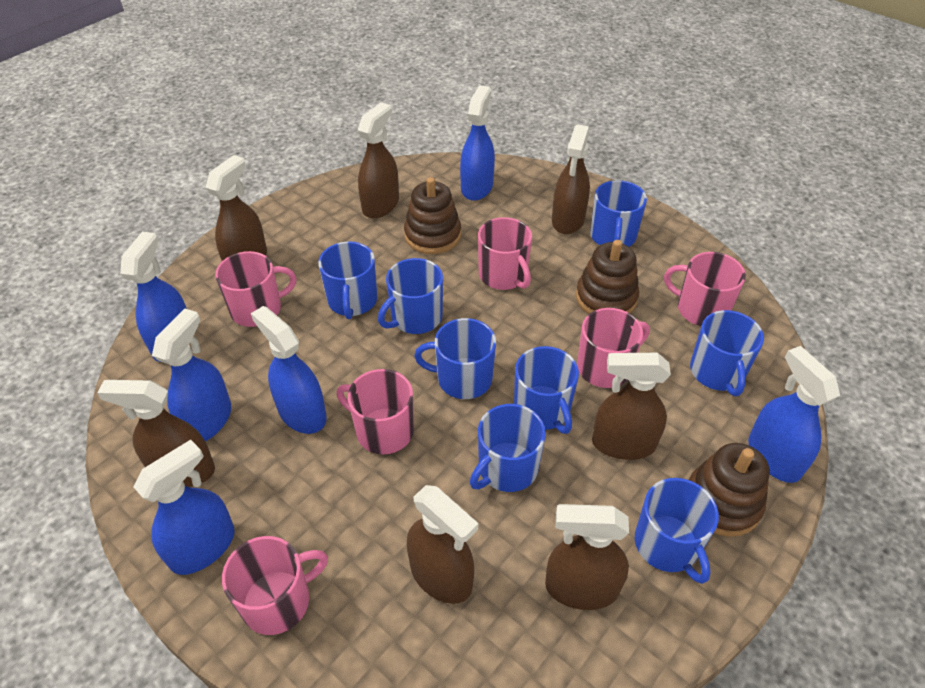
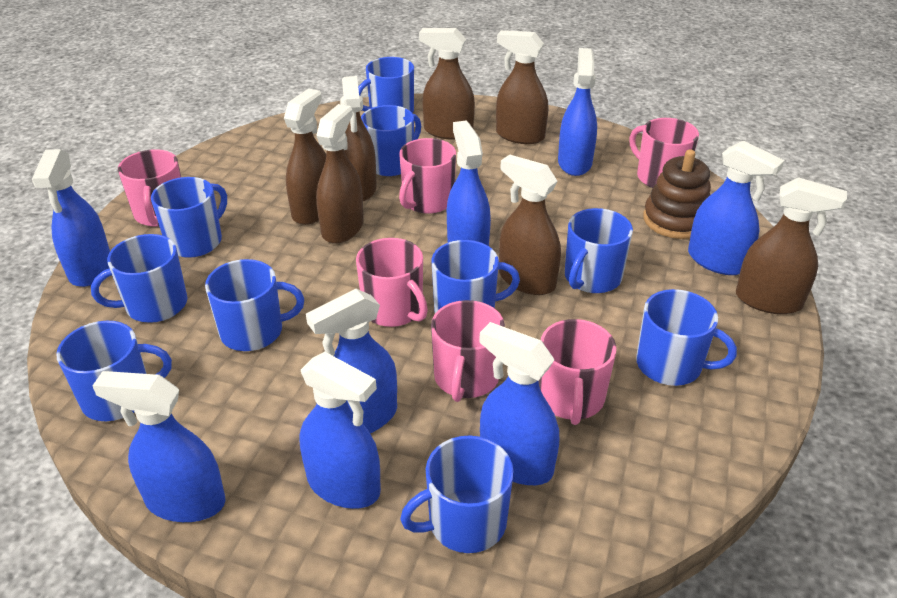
blue mug: 8 -> 10
blue spray bottle: 6 -> 8
brown stacking toy: 3 -> 1

